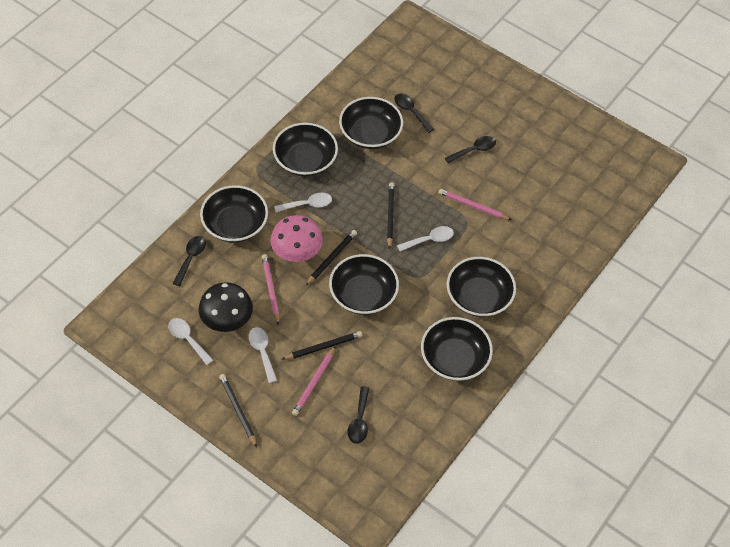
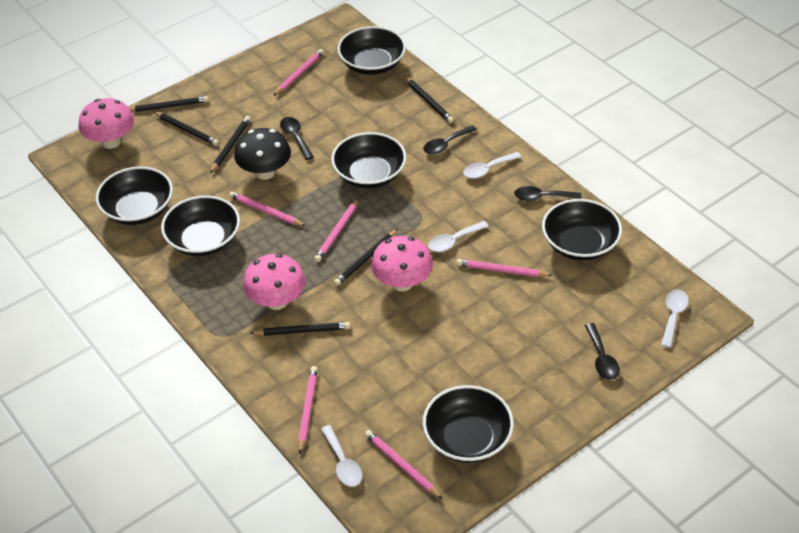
black pencil: 4 -> 6
pink mushroom: 1 -> 3
pink pencil: 3 -> 6

